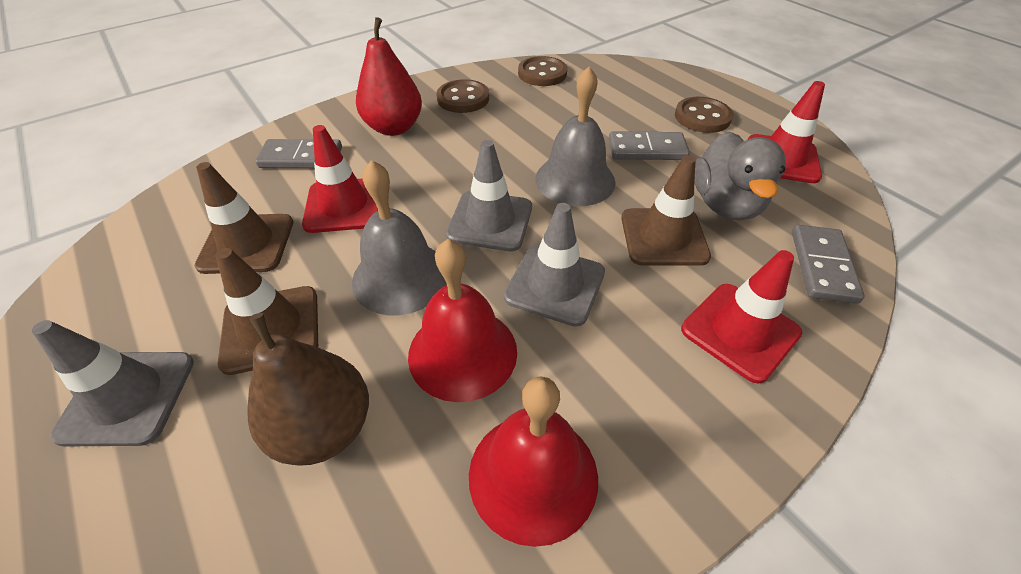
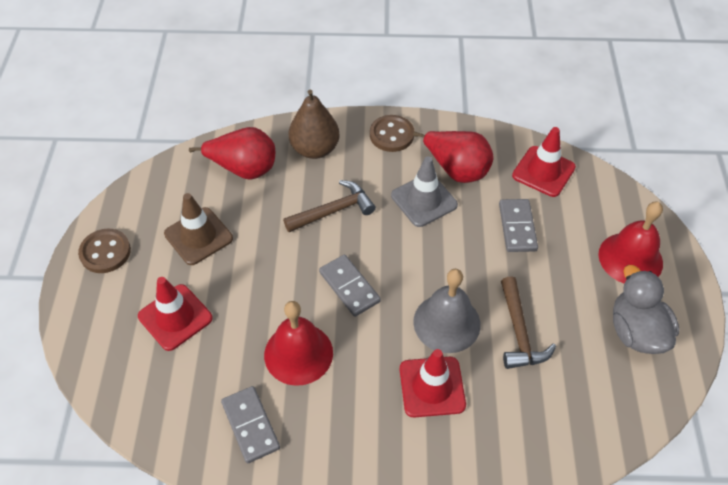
brown button: 3 -> 2
brown hammer: 0 -> 2
brown traffic cone: 3 -> 1
grey bell: 2 -> 1
grey traffic cone: 3 -> 1
red pear: 1 -> 2

